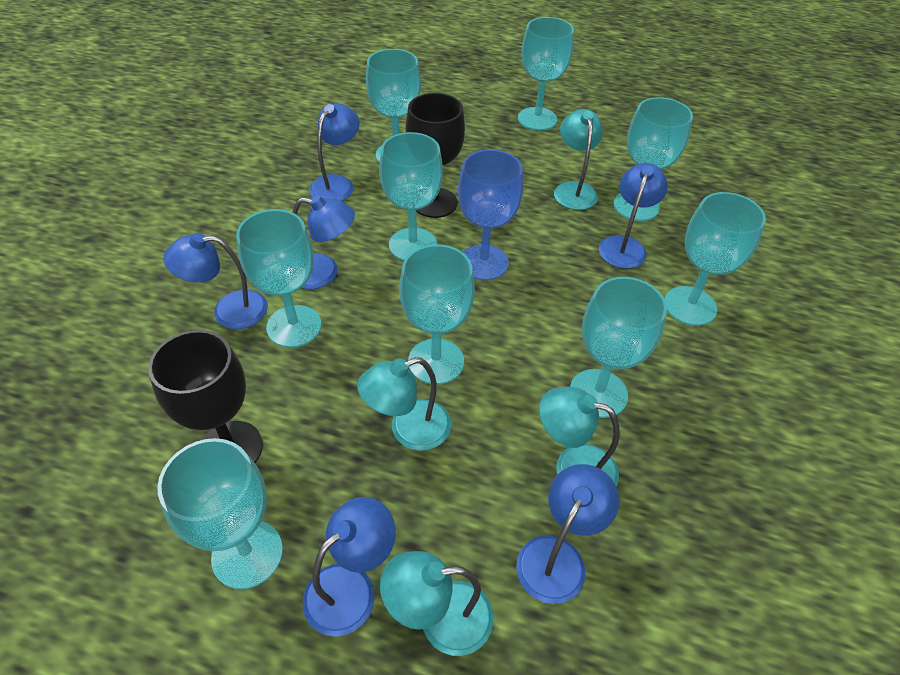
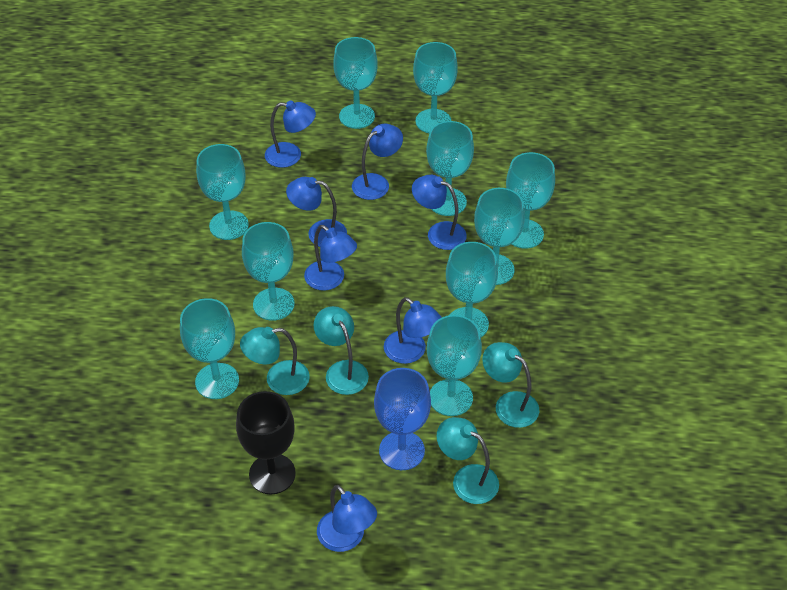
black goblet: 2 -> 1
blue lamp: 6 -> 7
turquoise goblet: 9 -> 10

